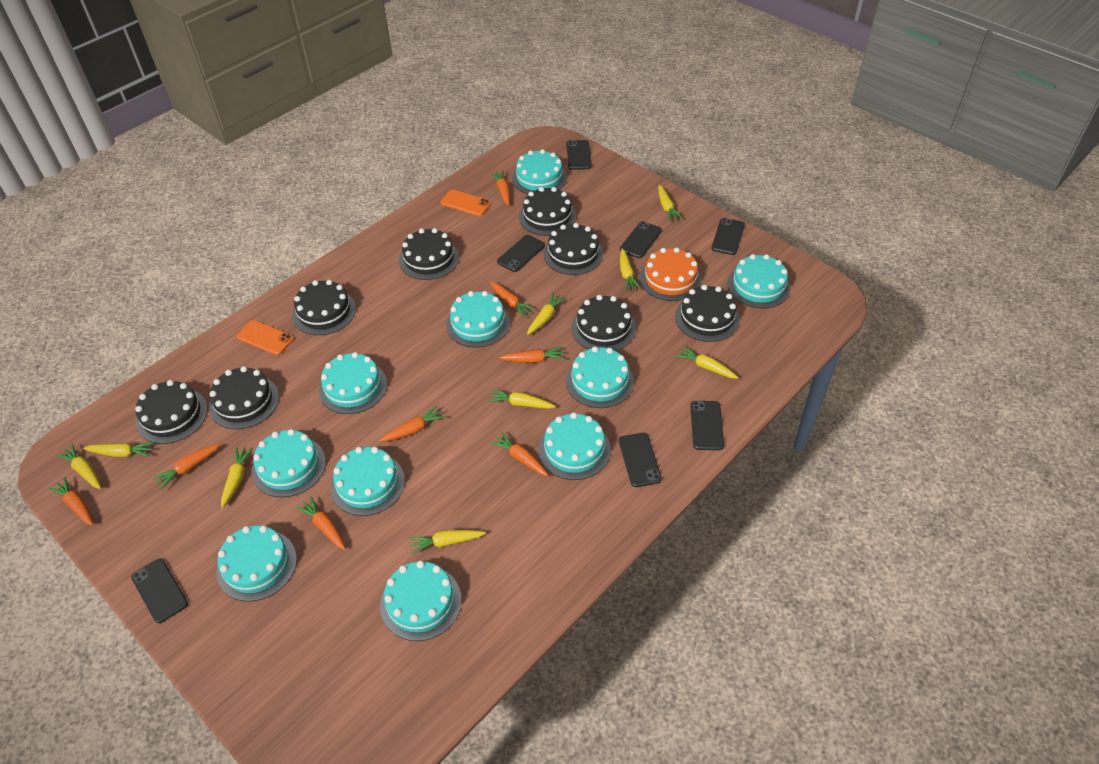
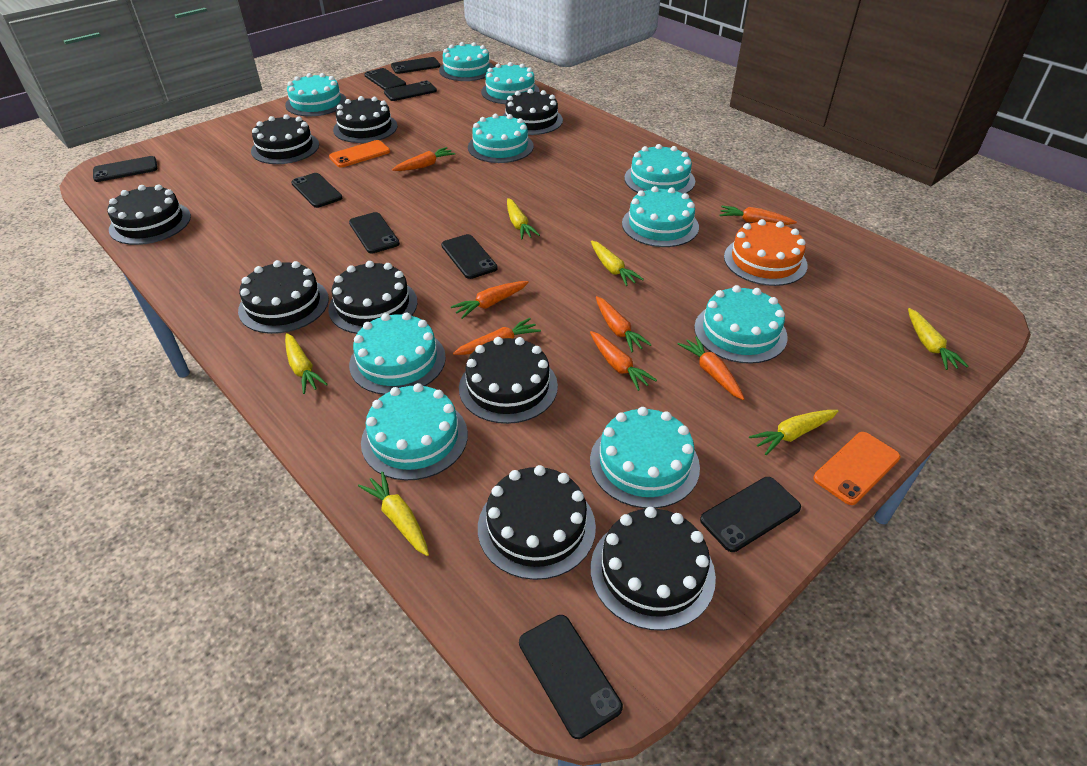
black cake: 8 -> 9
black phone: 7 -> 9
orange carrot: 8 -> 7
yellow carrot: 9 -> 6

